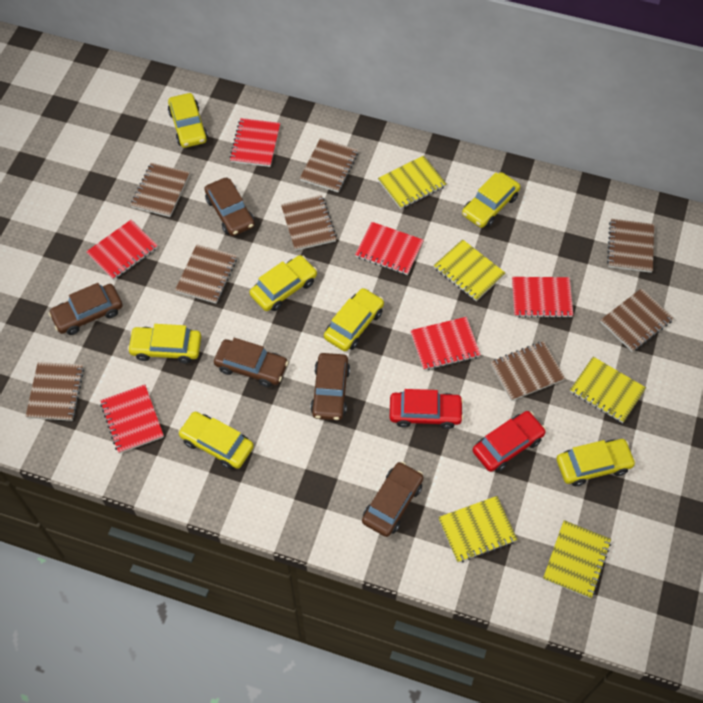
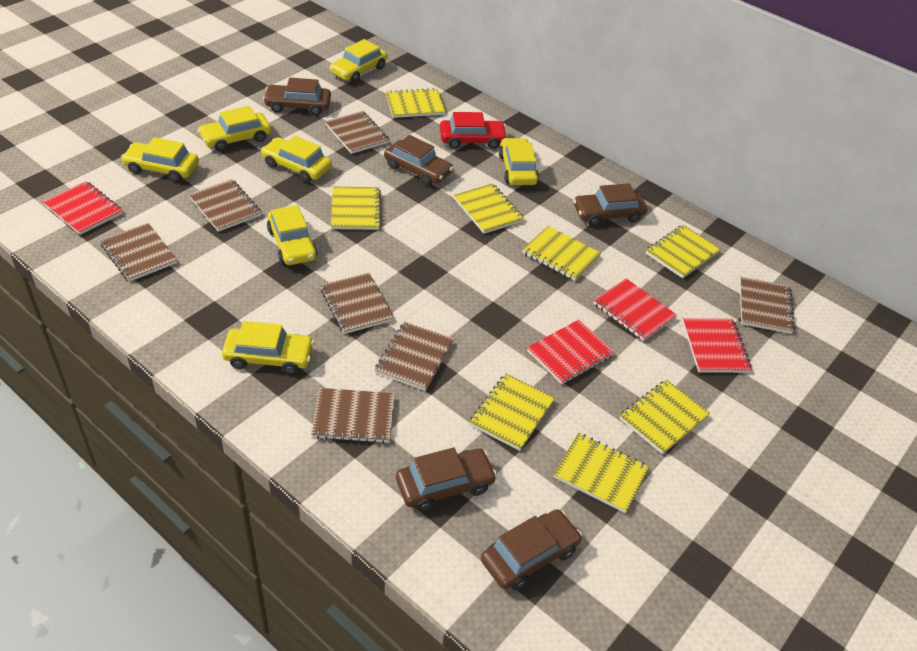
brown notebook: 8 -> 7
red car: 2 -> 1
red notebook: 6 -> 4
yellow notebook: 5 -> 8

